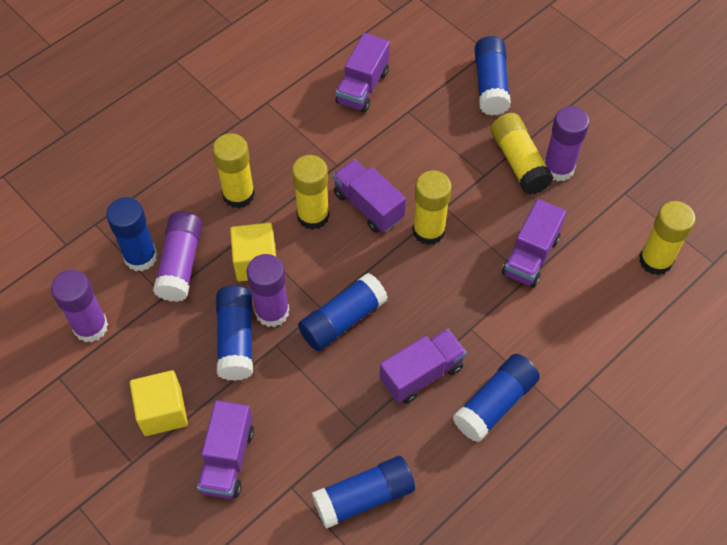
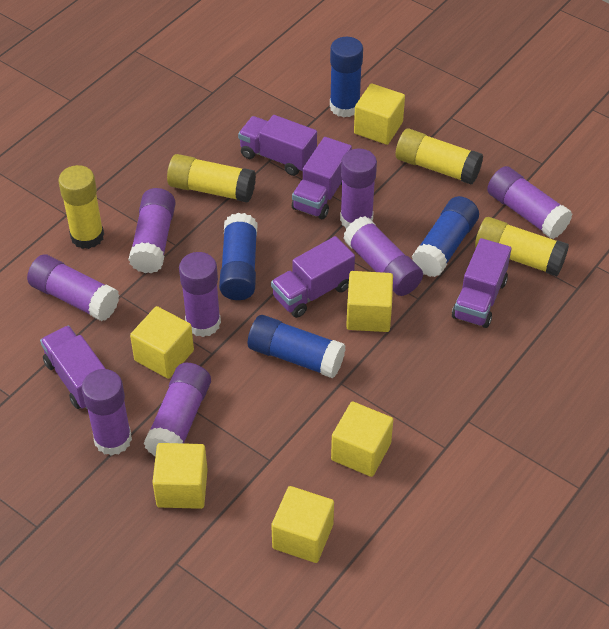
blue glue stick: 6 -> 4
purple glue stick: 4 -> 8
yellow cube: 2 -> 6
yellow glue stick: 5 -> 4

